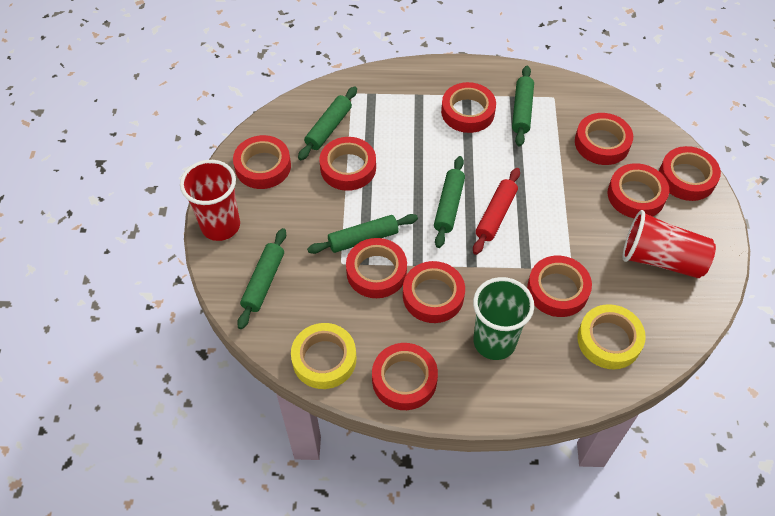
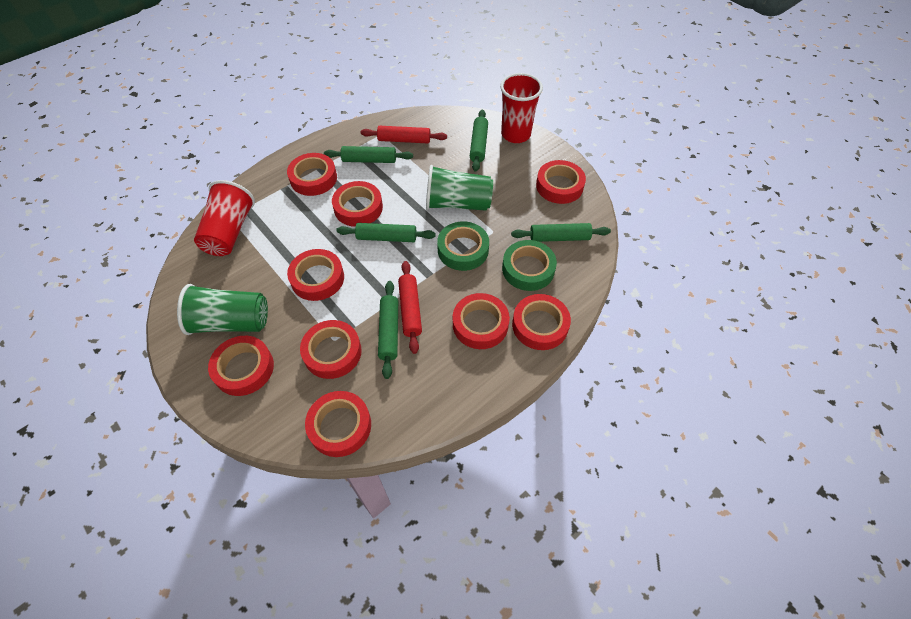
green cup: 1 -> 2
green tape: 0 -> 2
red rolling pin: 1 -> 2
red tape: 10 -> 9
yellow tape: 2 -> 0

